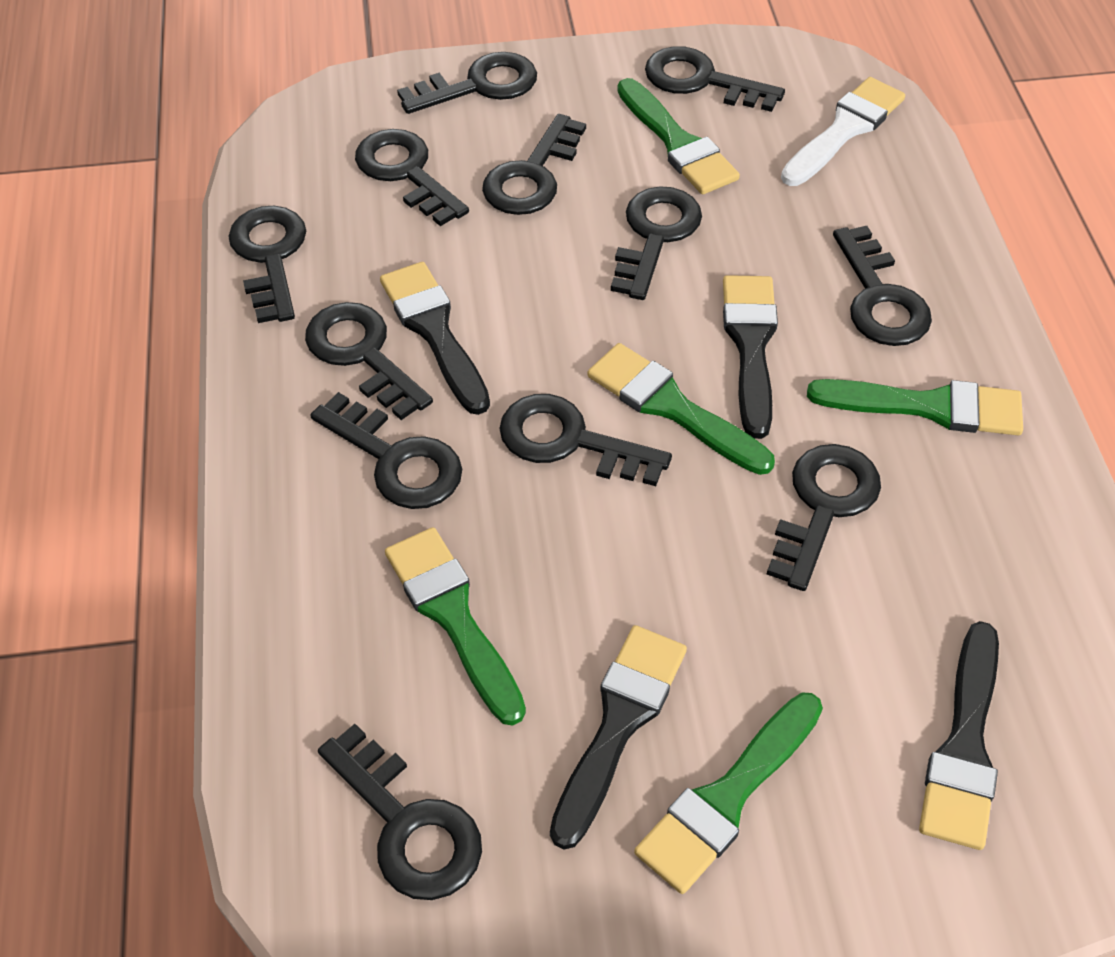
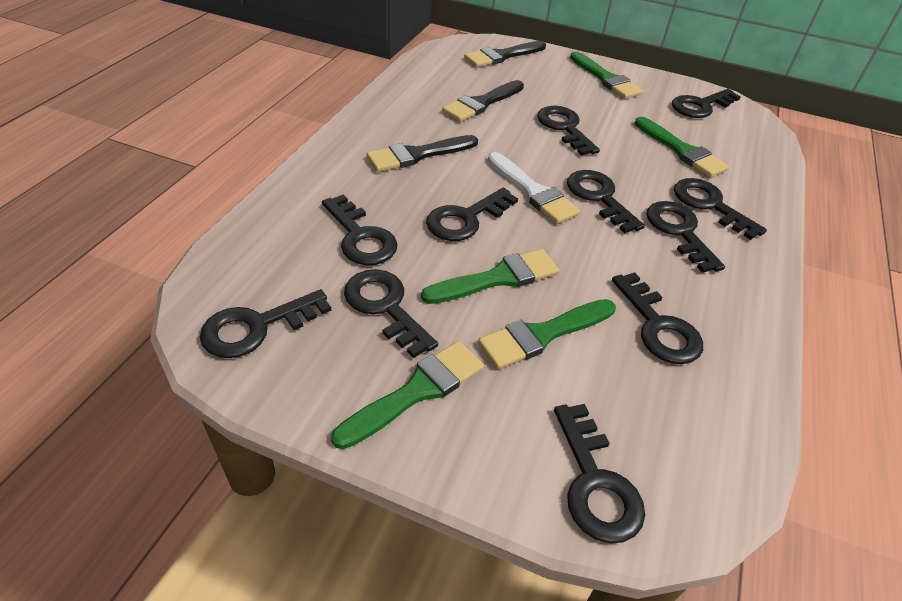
black brush: 4 -> 3
black key: 12 -> 11

